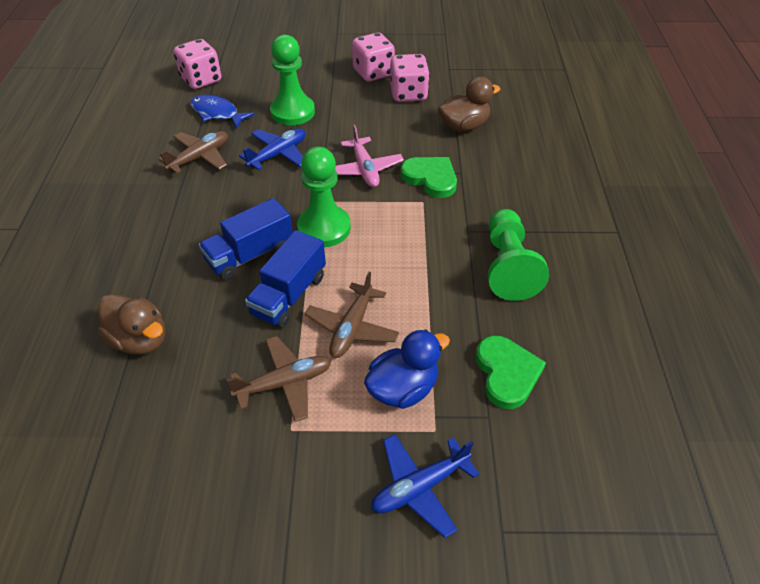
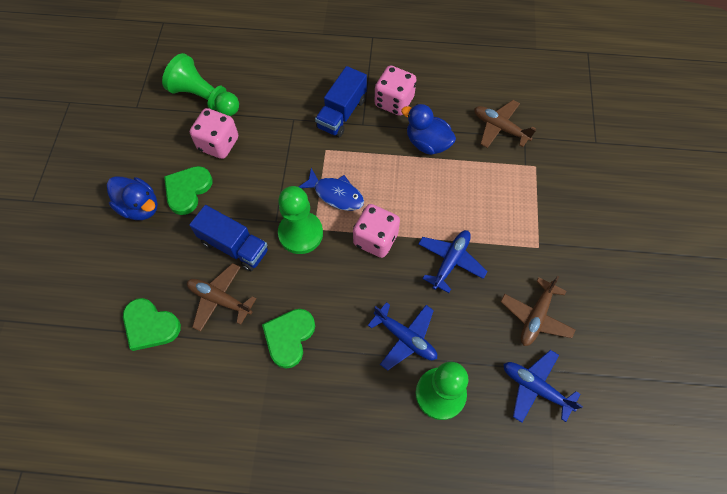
blue duck: 1 -> 2
blue plane: 2 -> 3
brown duck: 2 -> 0
green heart: 2 -> 3
pink plane: 1 -> 0

